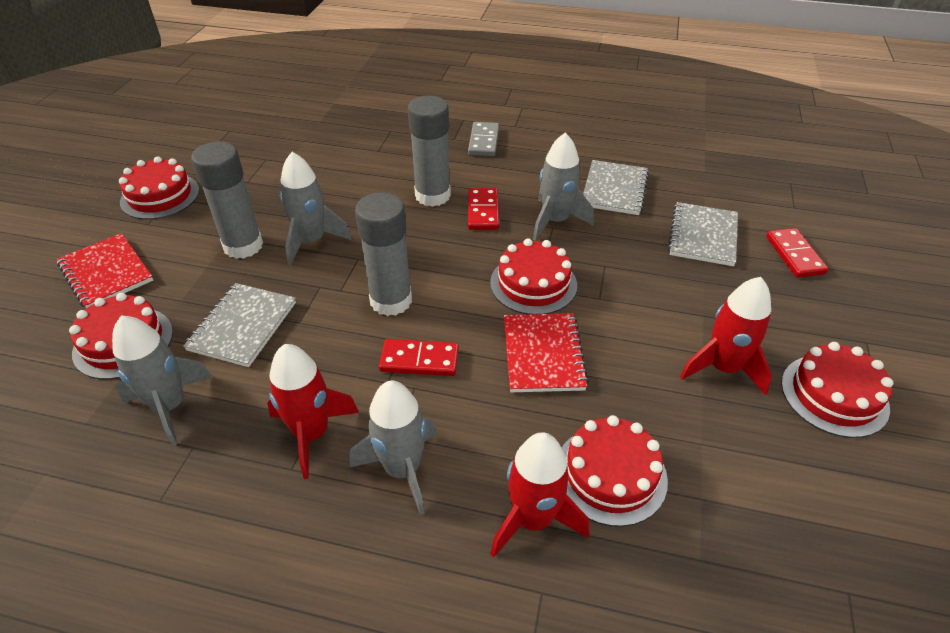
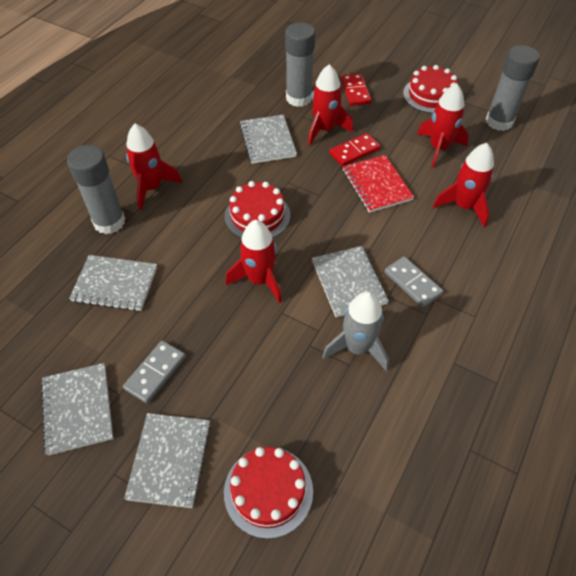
grey domino: 1 -> 2
grey notebook: 3 -> 5
grey rocket: 4 -> 1
red cake: 5 -> 3
red domino: 3 -> 2
red notebook: 2 -> 1
red rocket: 3 -> 5

